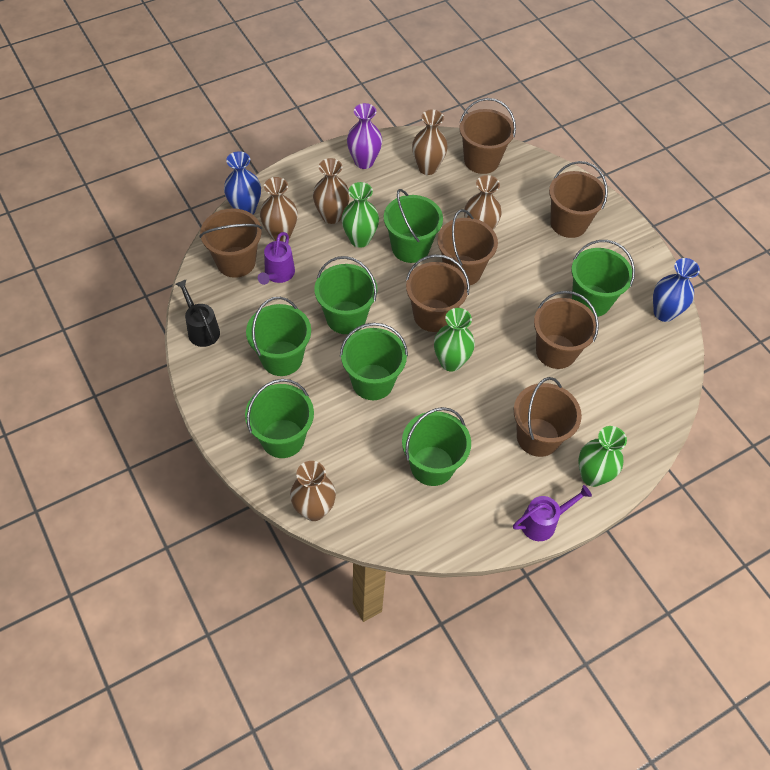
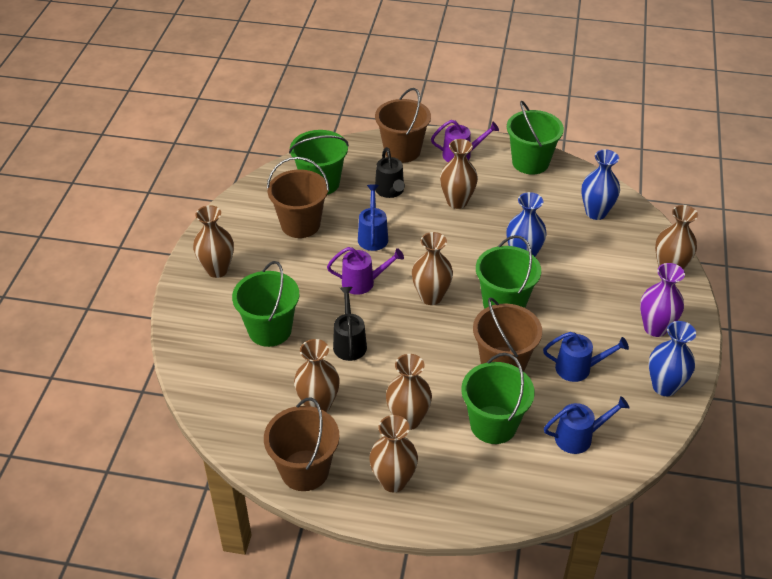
black watering can: 1 -> 2
blue vase: 2 -> 3
blue watering can: 0 -> 3
brown bucket: 7 -> 4
brown vase: 5 -> 7
green bucket: 7 -> 5
green vase: 3 -> 0

